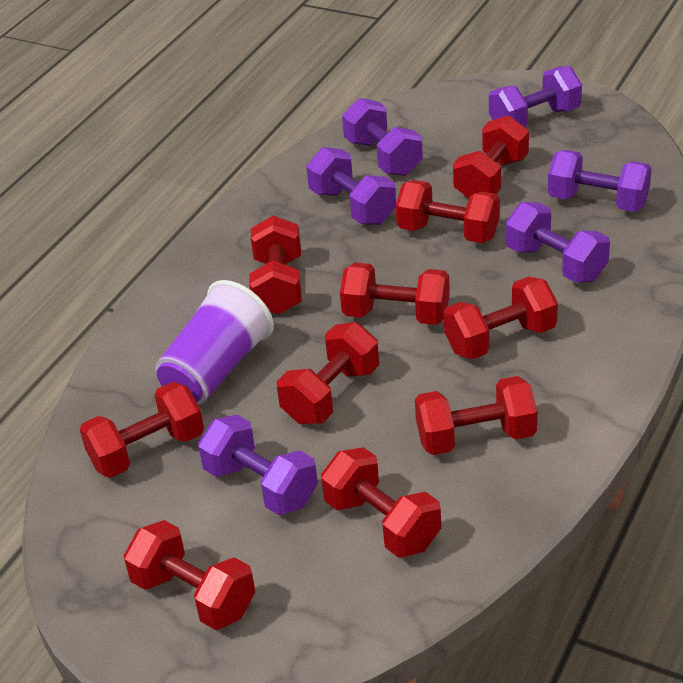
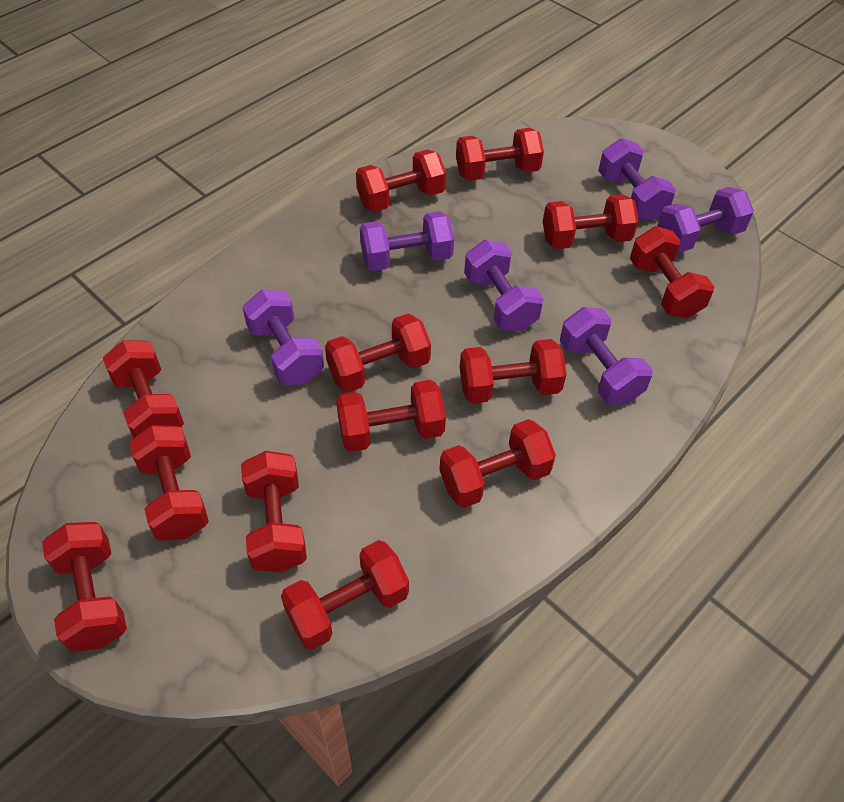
purple cup: 1 -> 0
red dumbbell: 10 -> 13

